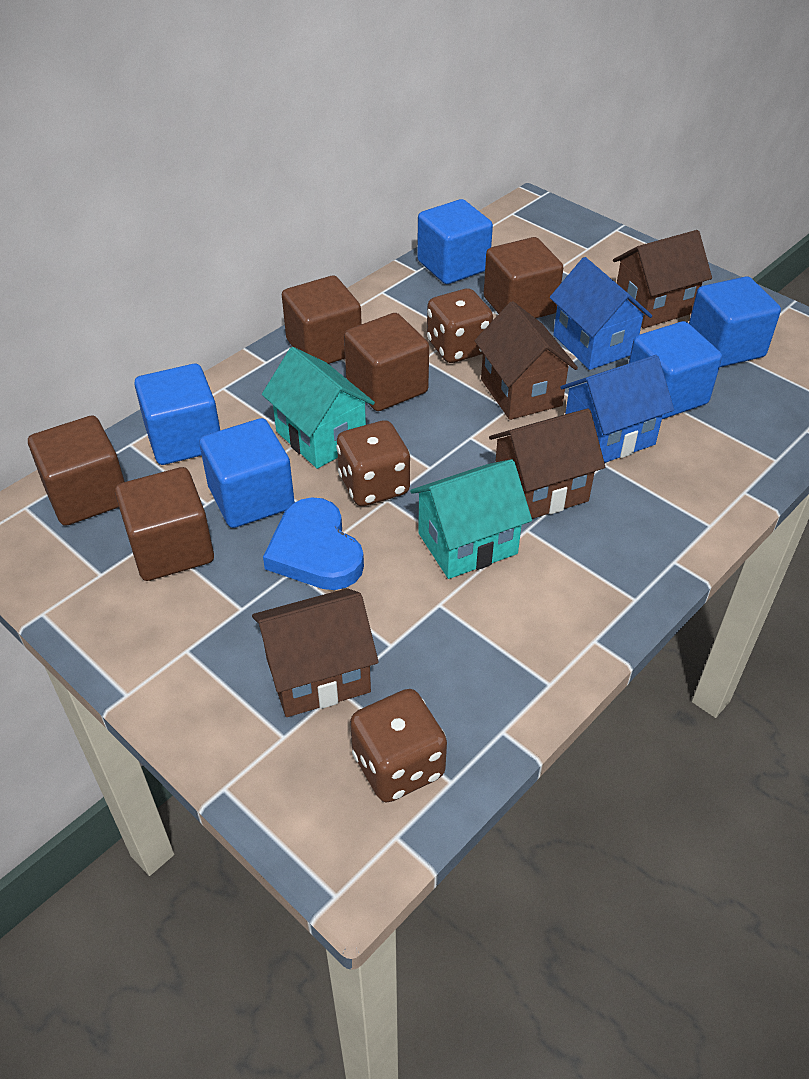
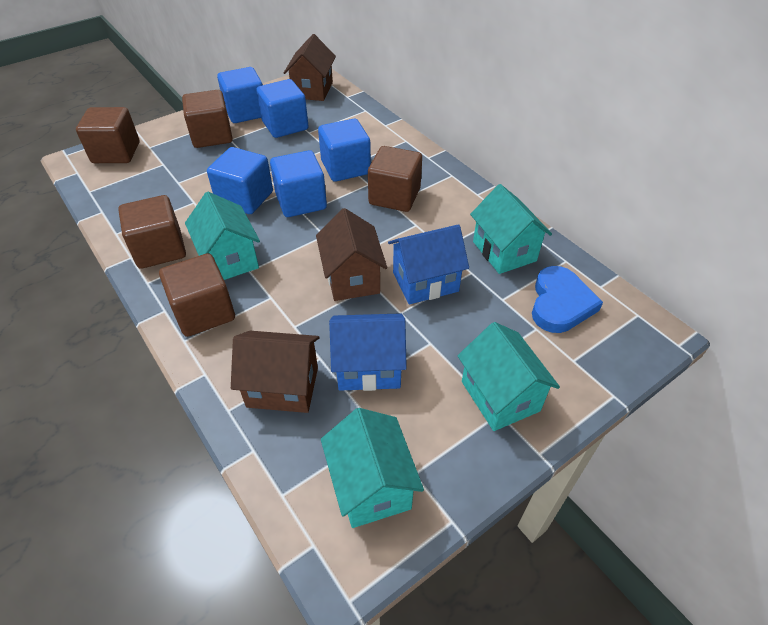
brown dice: 3 -> 0
brown house: 4 -> 3
turquoise house: 2 -> 4

